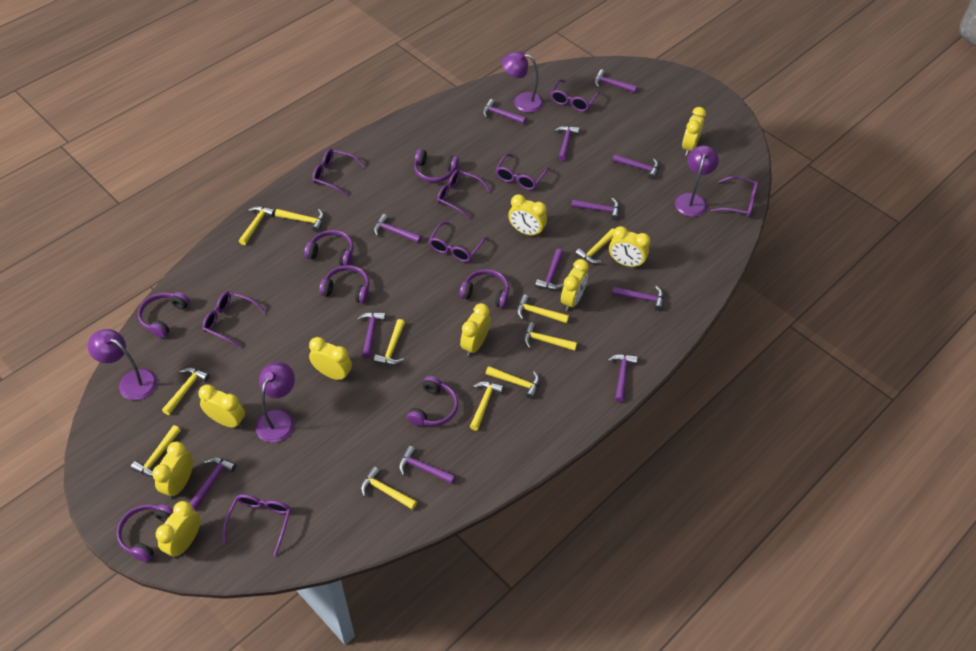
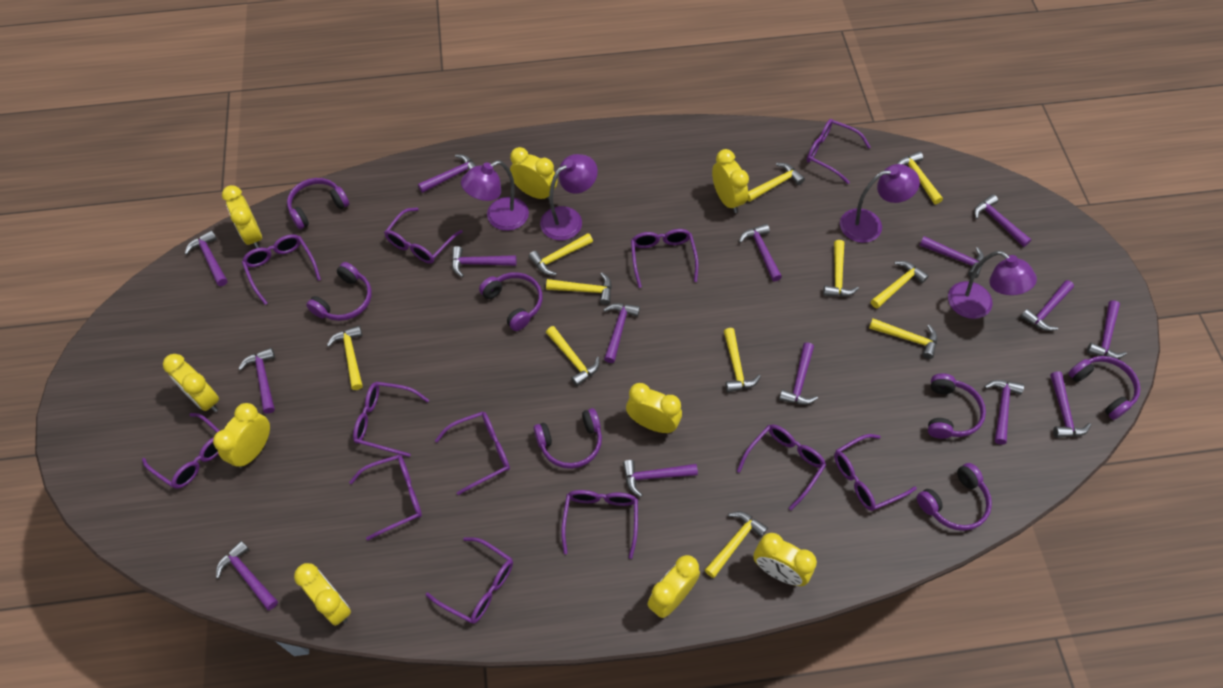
purple glasses: 8 -> 12
purple hammer: 12 -> 15

